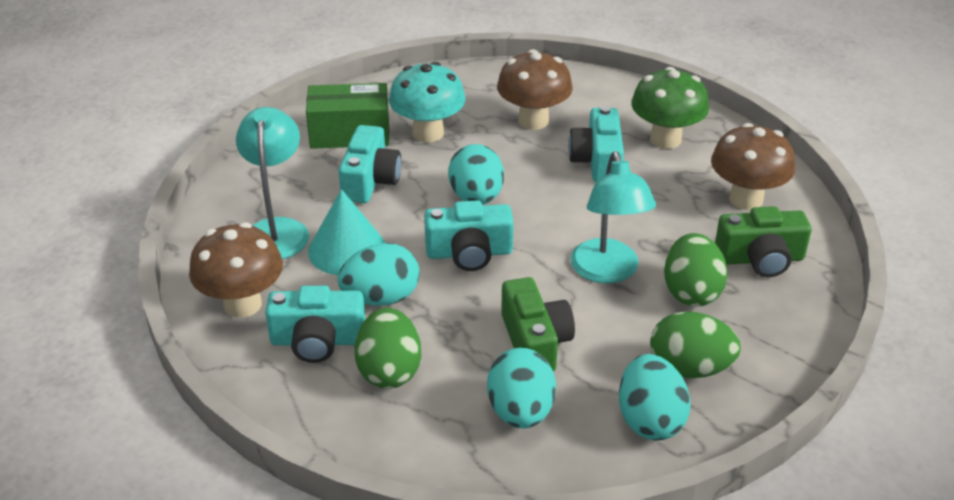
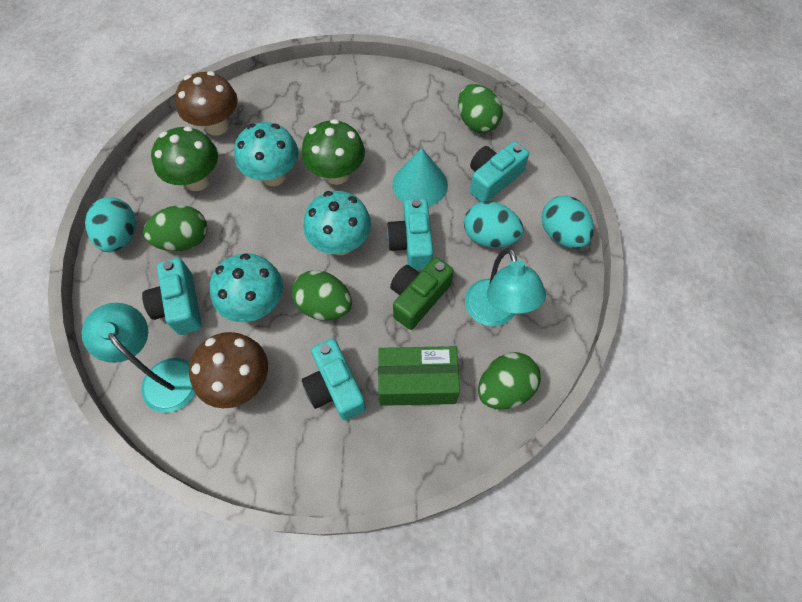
brown mushroom: 3 -> 2
green camera: 2 -> 1
green egg: 3 -> 4
green mushroom: 1 -> 2
turquoise egg: 4 -> 3
turquoise mushroom: 1 -> 3

